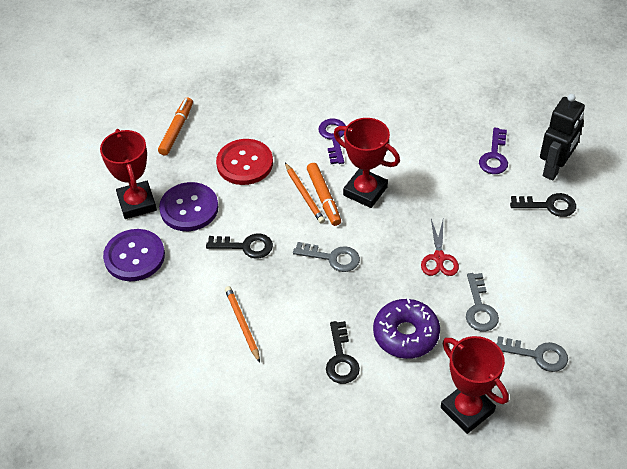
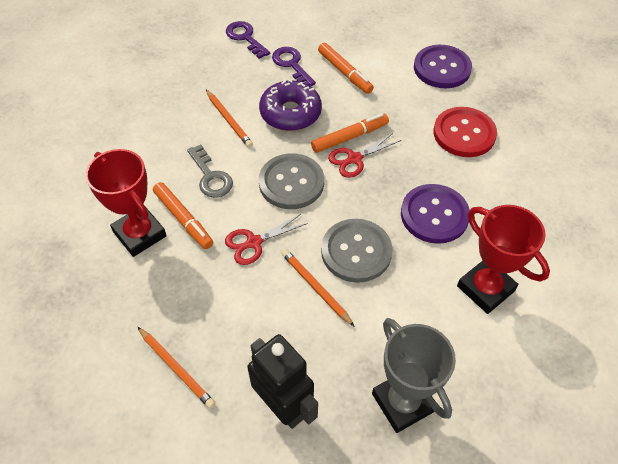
black key: 3 -> 0
grey button: 0 -> 2
grey key: 3 -> 1
grey trophy: 0 -> 1
orange marker: 2 -> 3
orange pencil: 2 -> 3
red scissors: 1 -> 2
red trophy: 3 -> 2

